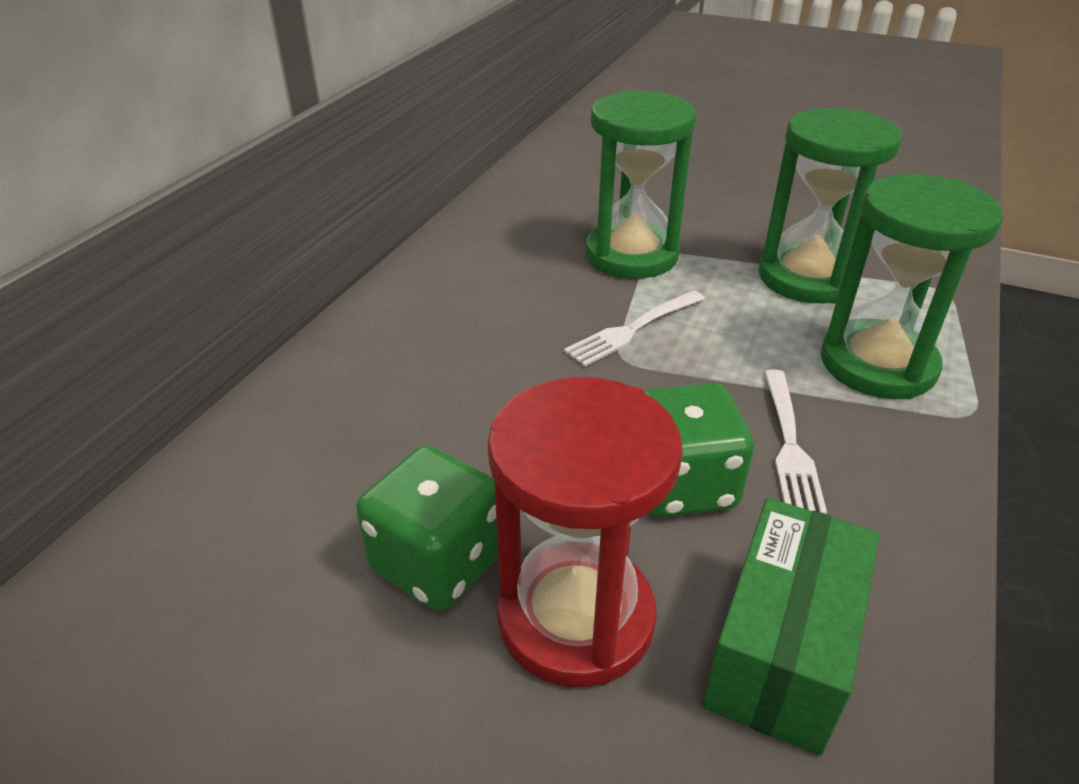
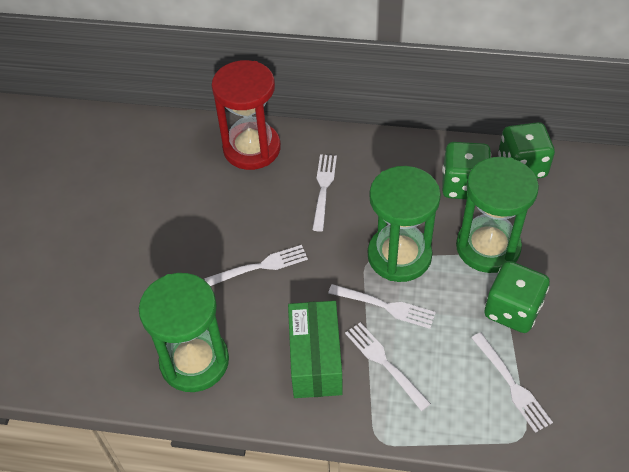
green dice: 2 -> 3
white fork: 2 -> 5

